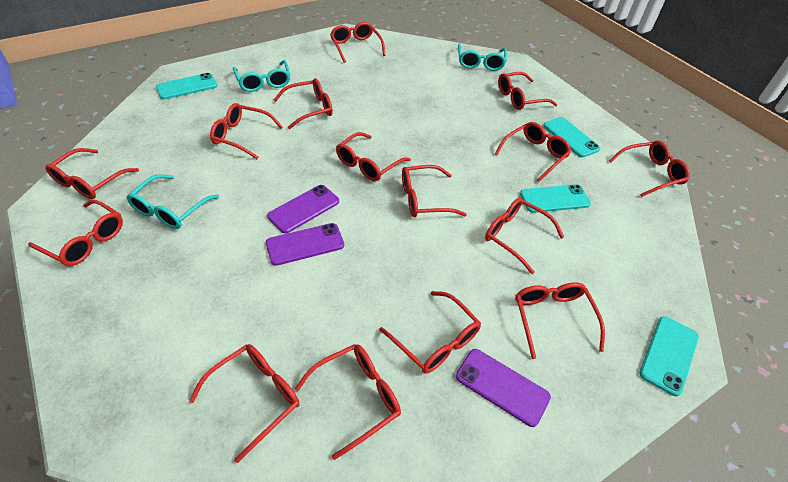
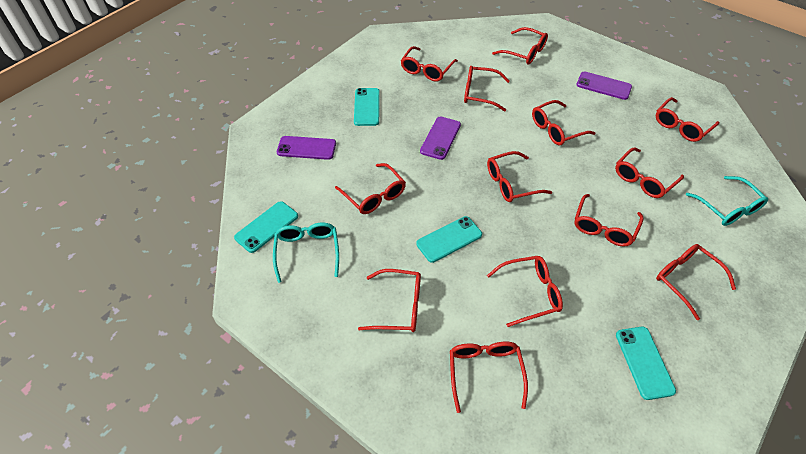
red glasses: 15 -> 13
turquoise glasses: 3 -> 2

